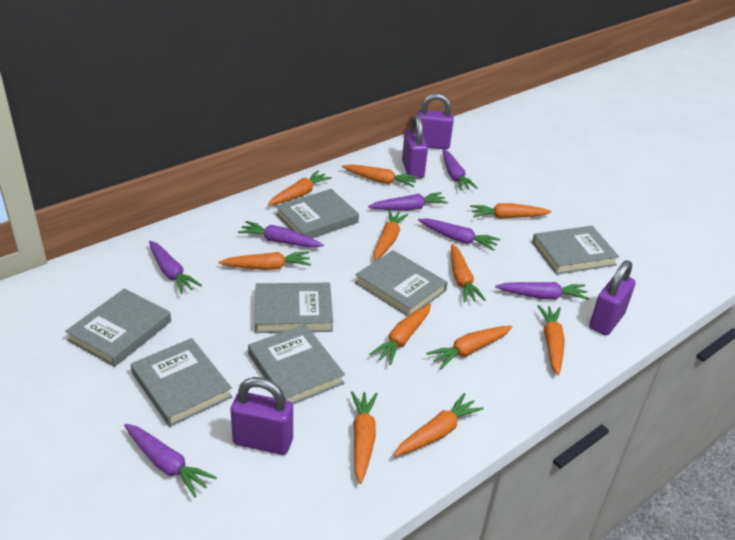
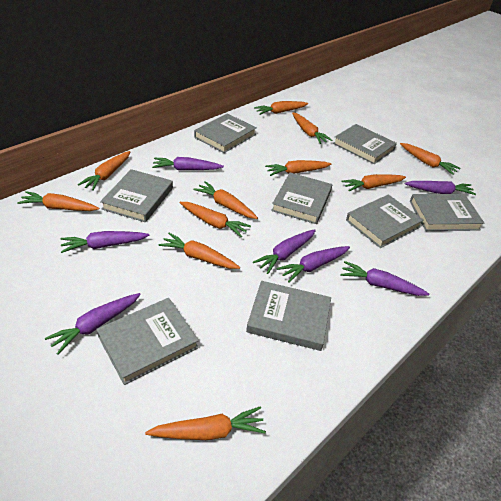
grey book: 7 -> 8
purple padlock: 4 -> 0

